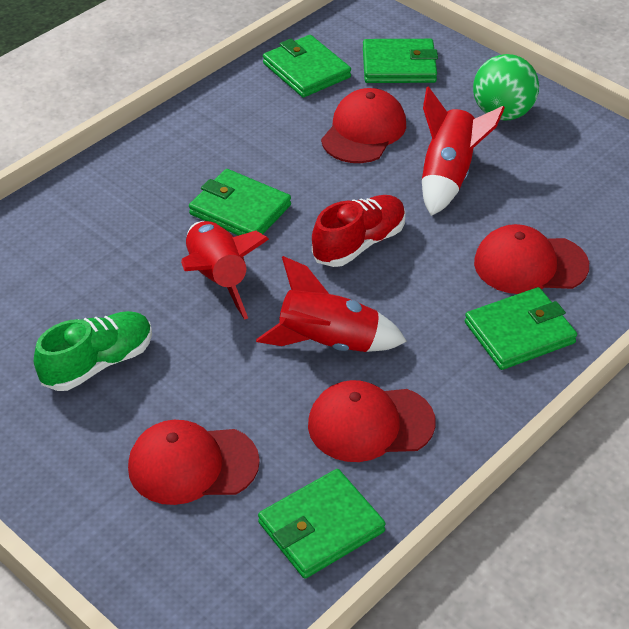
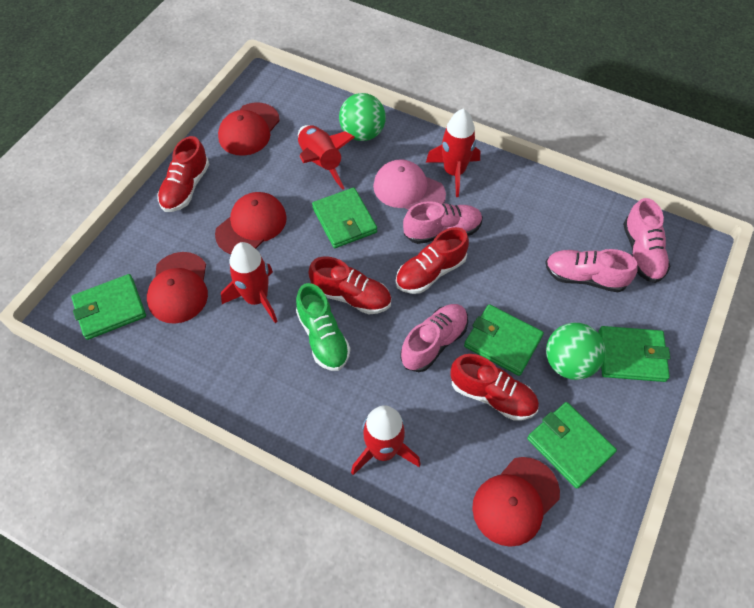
green ball: 1 -> 2
pink cap: 0 -> 1
pink shoe: 0 -> 4
red rocket: 3 -> 4
red shoe: 1 -> 4

